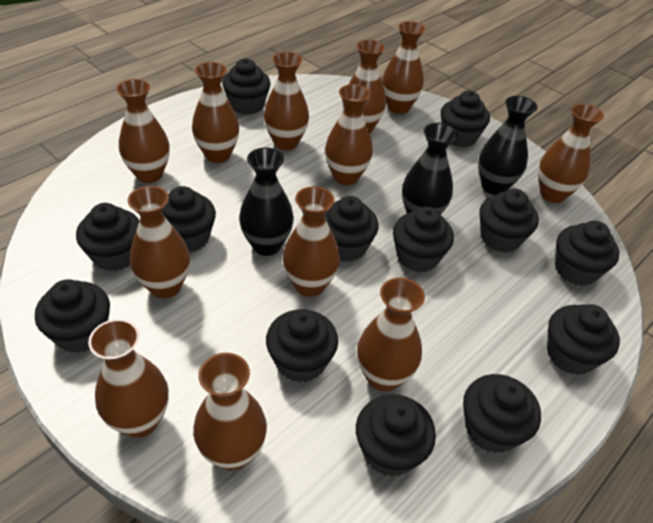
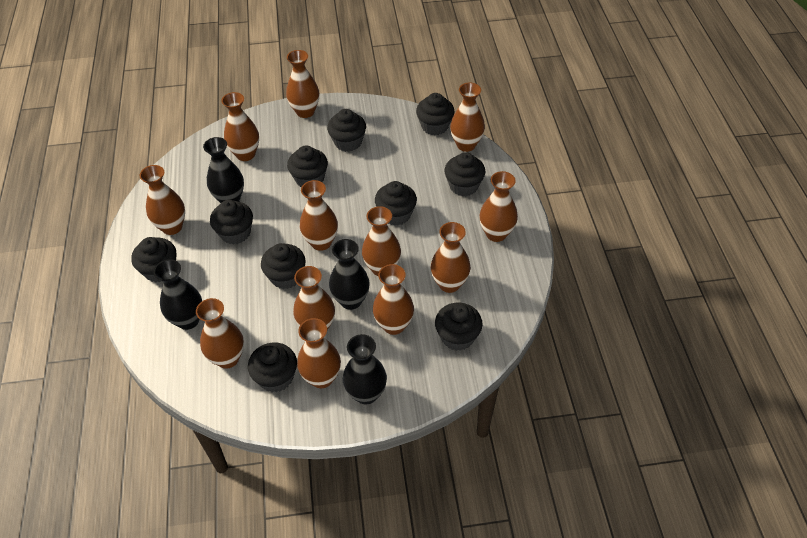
black cupcake: 13 -> 10
black vase: 3 -> 4

